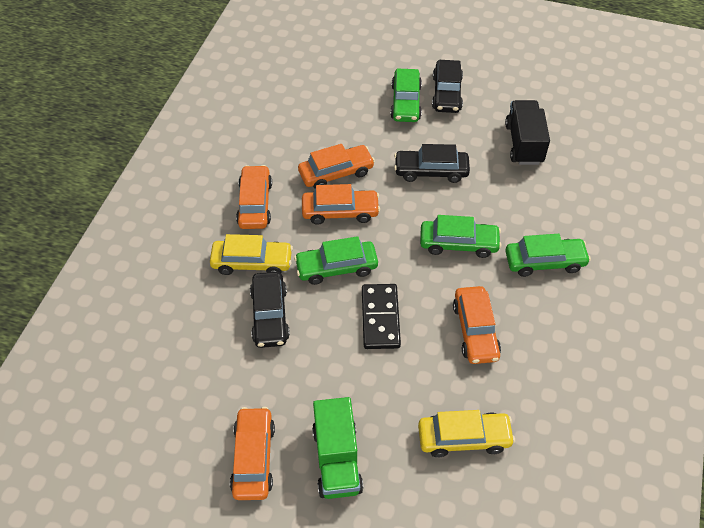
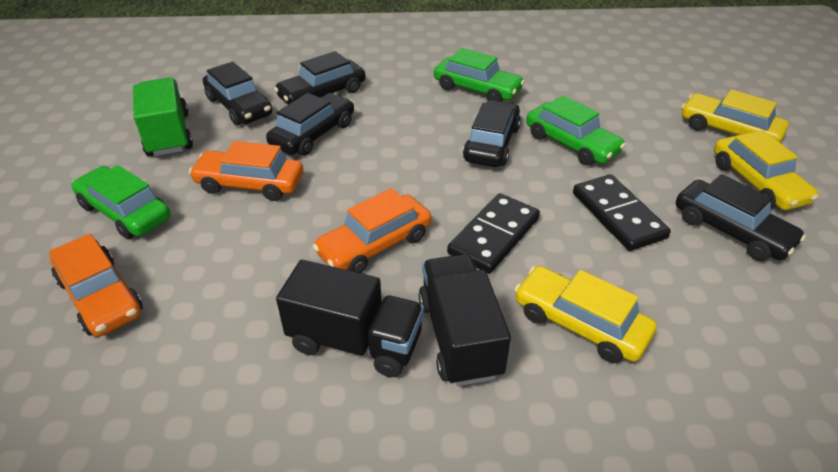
black car: 3 -> 5
black domino: 1 -> 2
black truck: 1 -> 2
green car: 4 -> 3
orange car: 5 -> 3
yellow car: 2 -> 3

